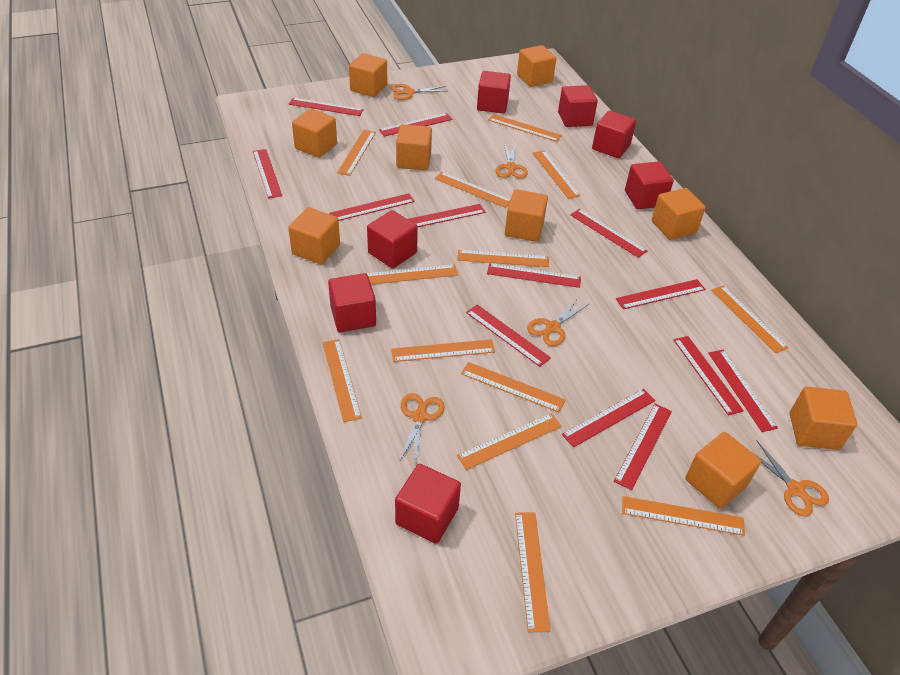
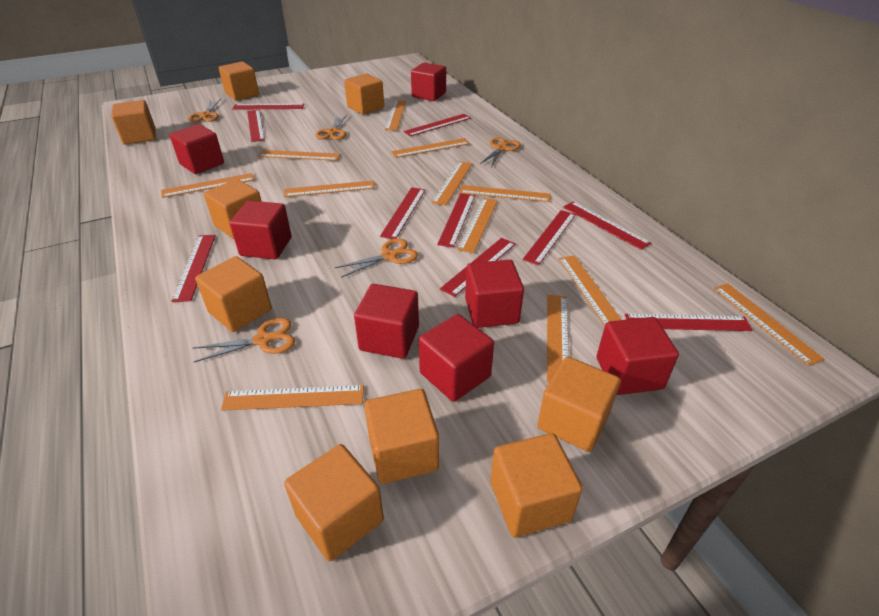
orange ruler: 13 -> 12
red ruler: 13 -> 10

